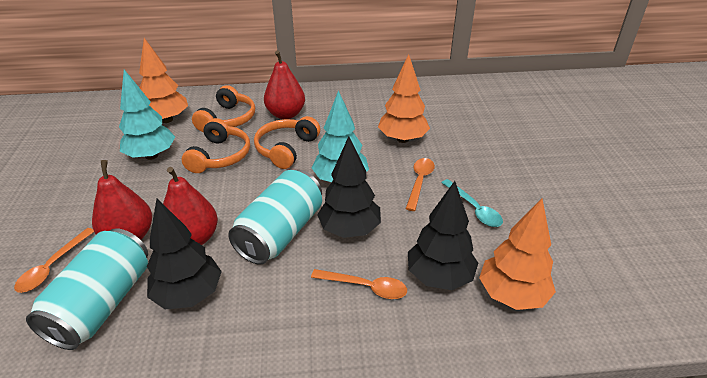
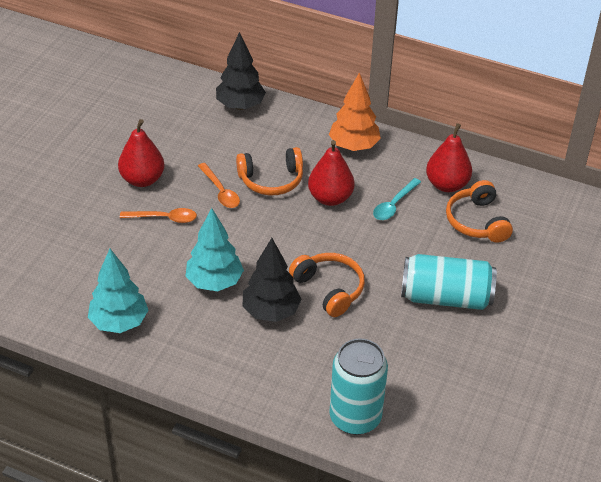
black tree: 3 -> 2
orange spoon: 3 -> 2
orange tree: 3 -> 1

